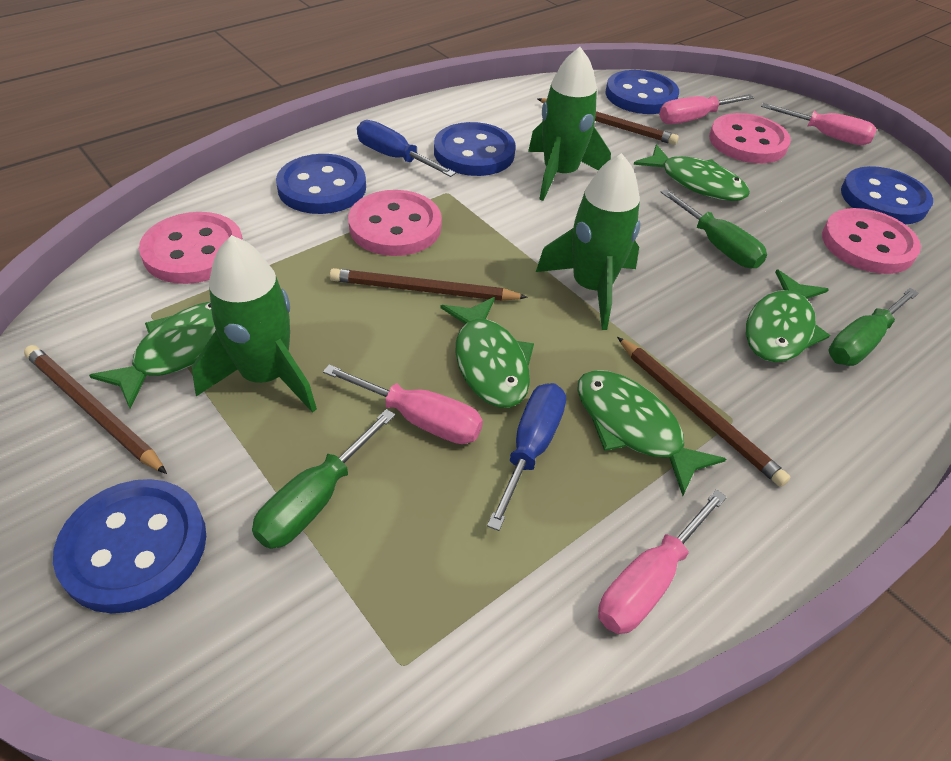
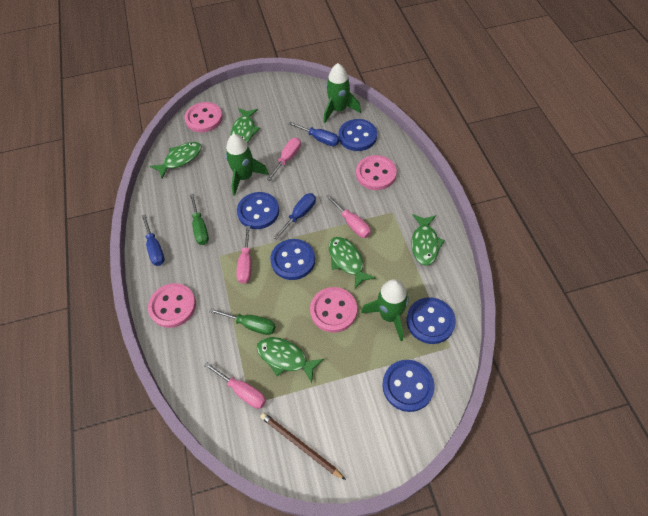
blue screwdriver: 2 -> 3
brown pencil: 4 -> 1
green screwdriver: 3 -> 2

